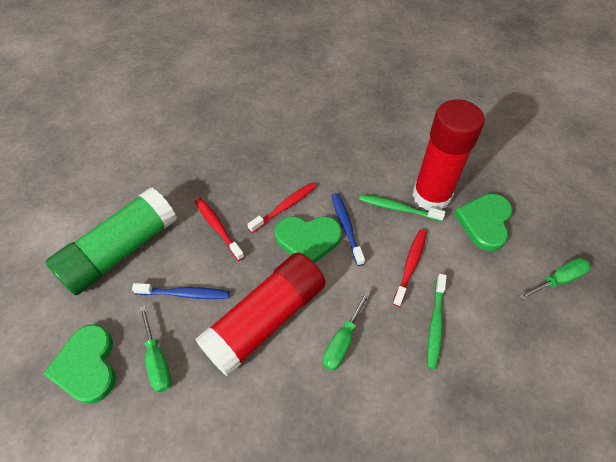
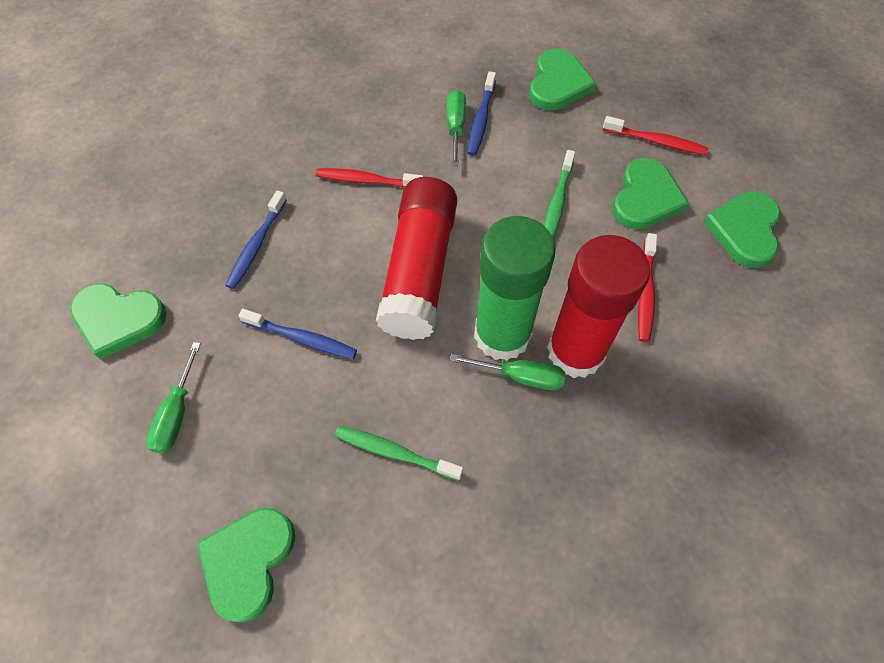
blue toothbrush: 2 -> 3
green heart: 3 -> 5

